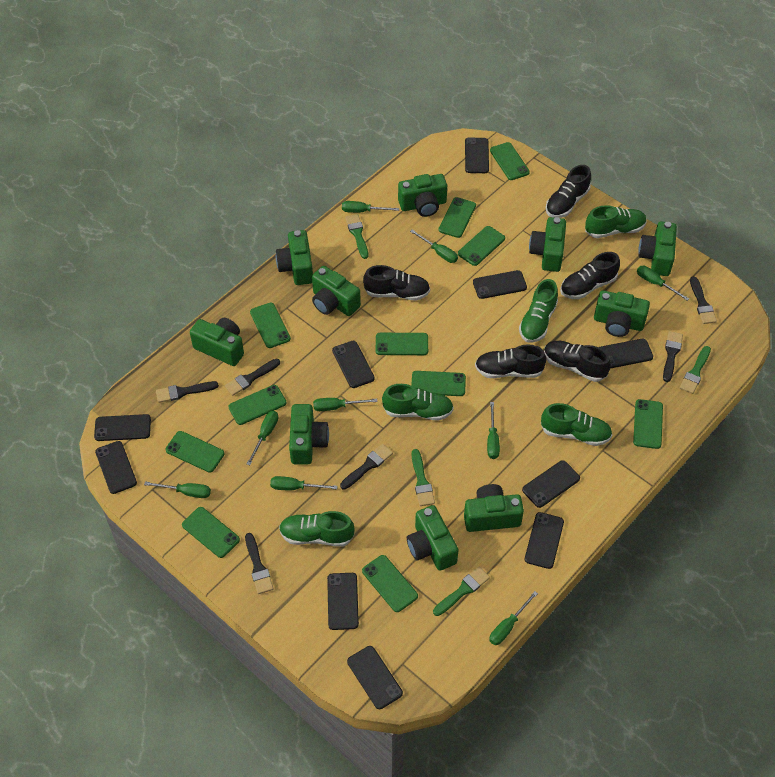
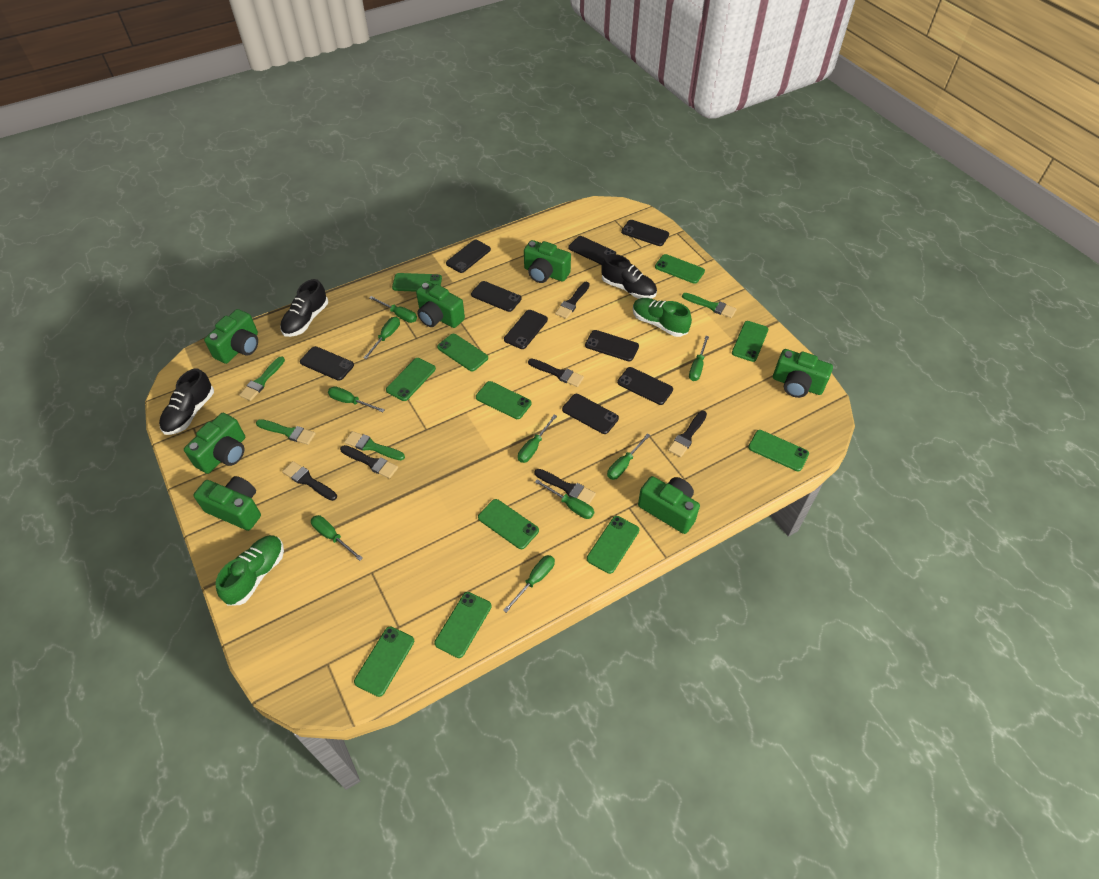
black phone: 10 -> 9
black shoe: 5 -> 3
green camera: 10 -> 7
green shoe: 5 -> 2

